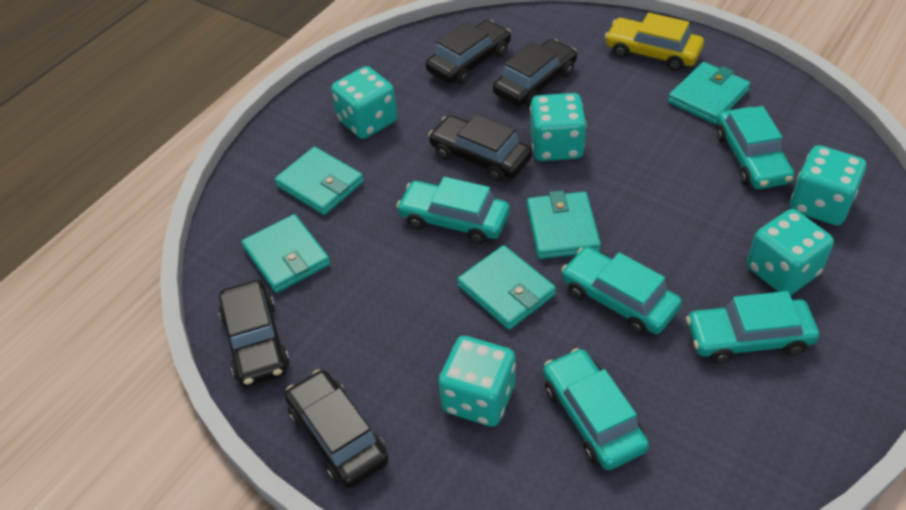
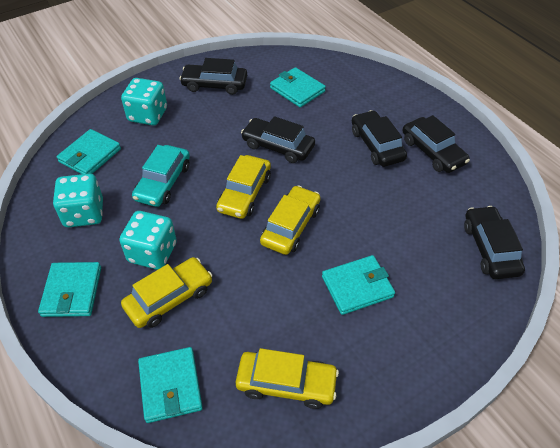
turquoise car: 5 -> 1
turquoise dice: 5 -> 3
yellow car: 1 -> 4

